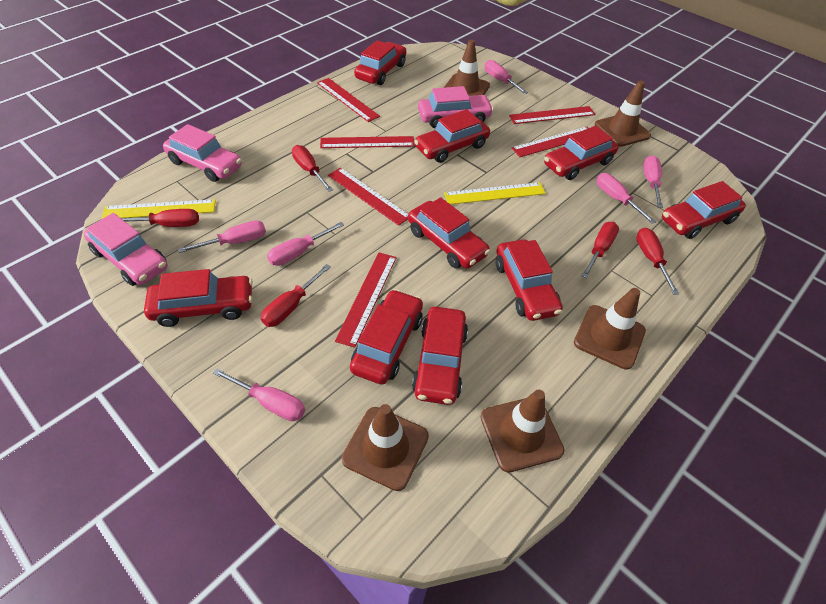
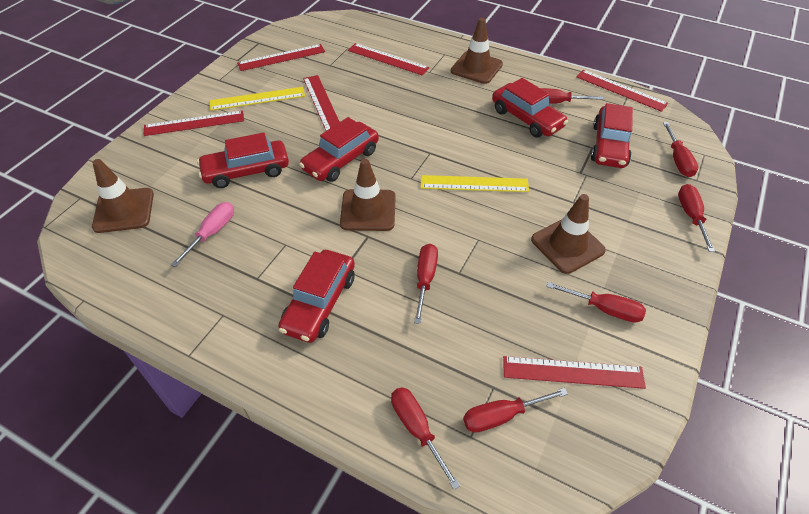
brown traffic cone: 5 -> 4
pink car: 3 -> 0
pink screwdriver: 6 -> 1
red car: 9 -> 5
red screwdriver: 5 -> 7

